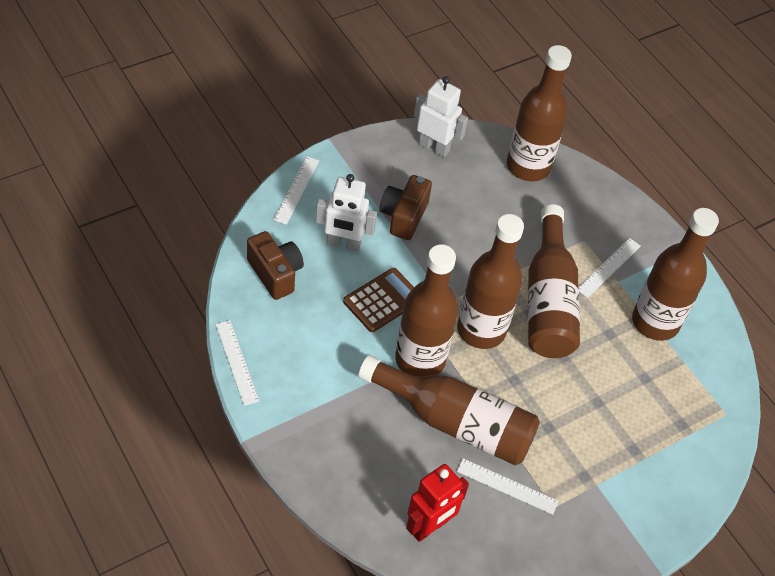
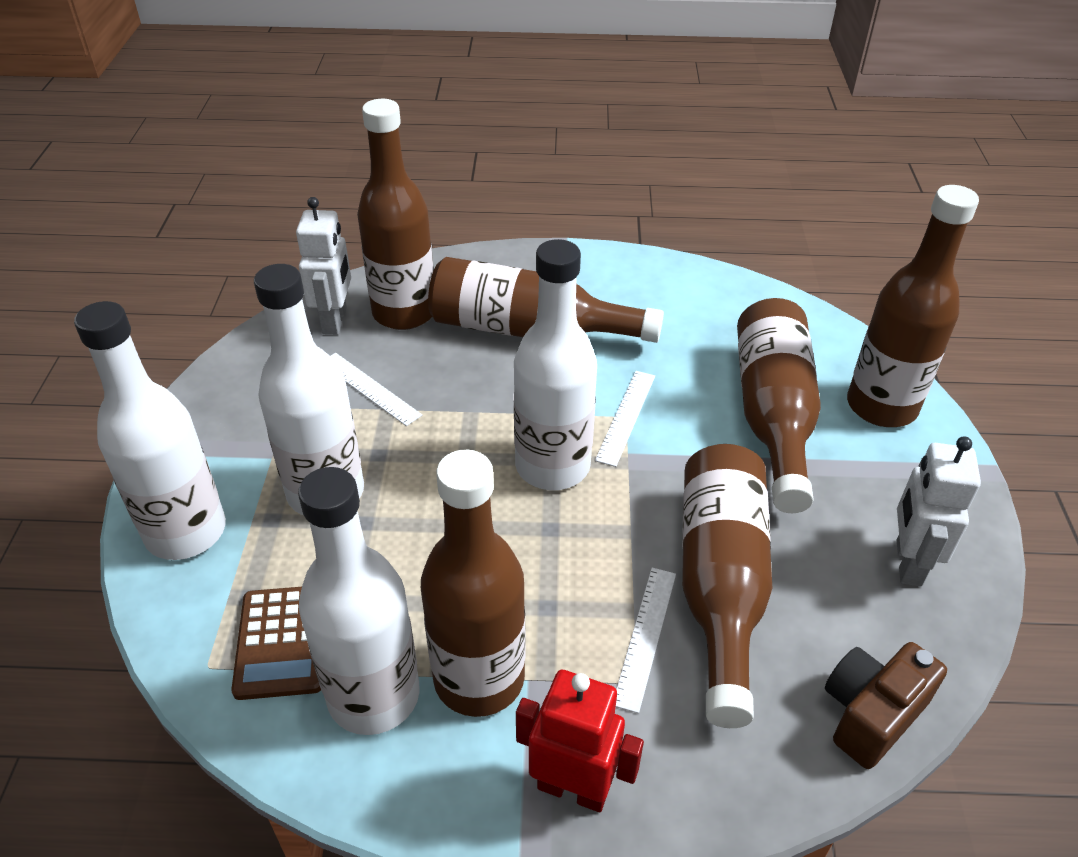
brown camera: 2 -> 1
white bottle: 0 -> 4
white ruler: 4 -> 3

